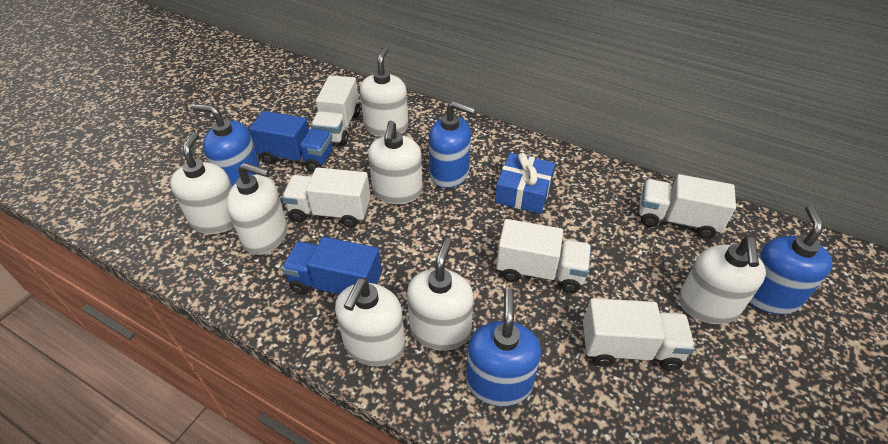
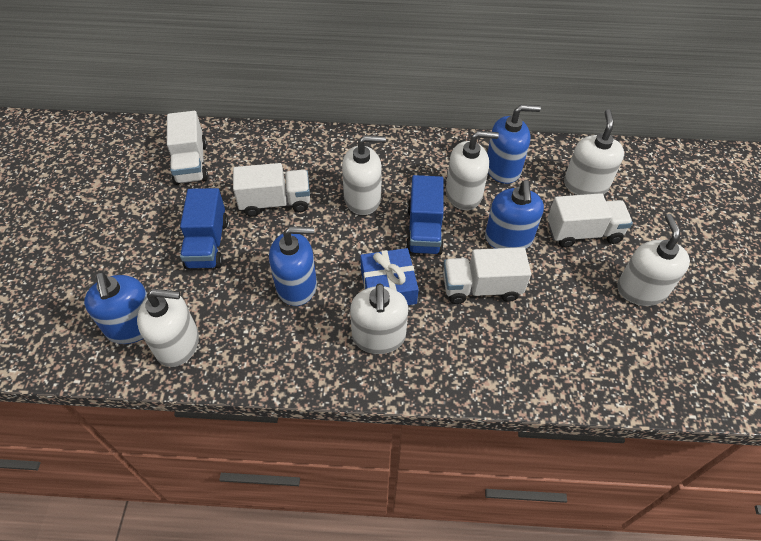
white soap dispenser: 7 -> 6
white truck: 5 -> 4

